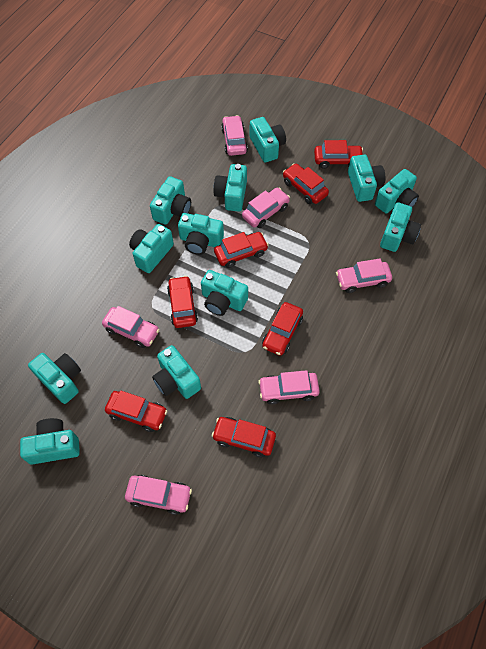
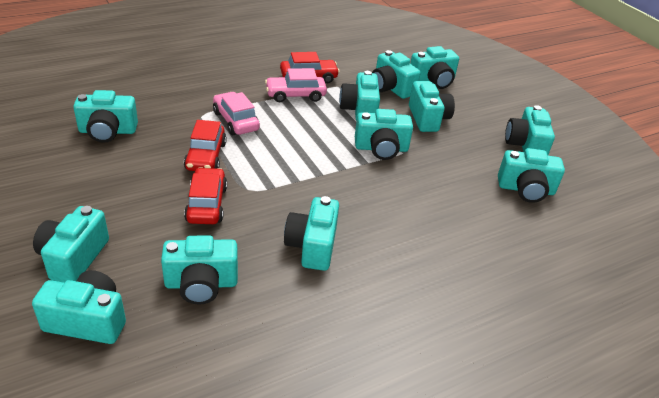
pink car: 6 -> 2
red car: 7 -> 3

